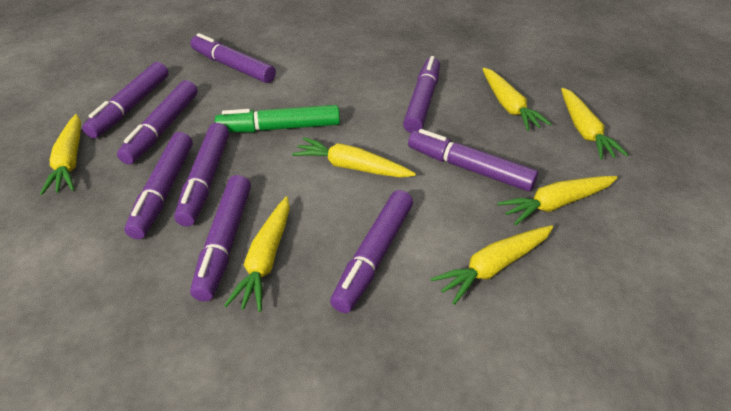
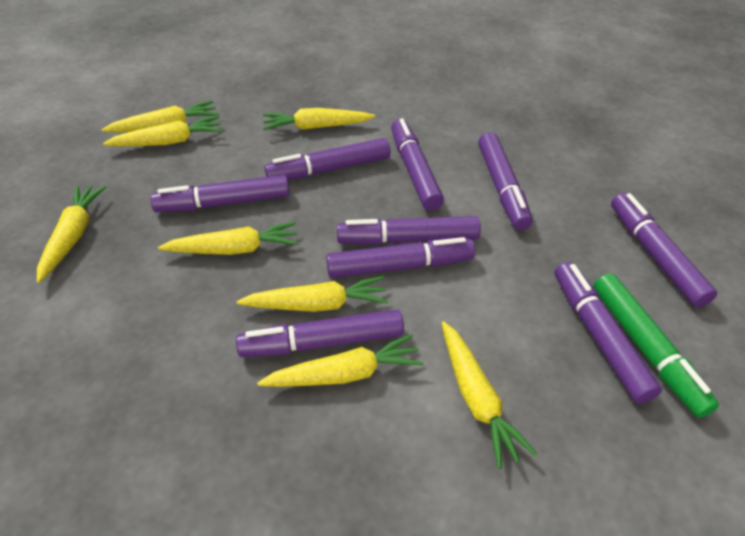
yellow carrot: 7 -> 8

